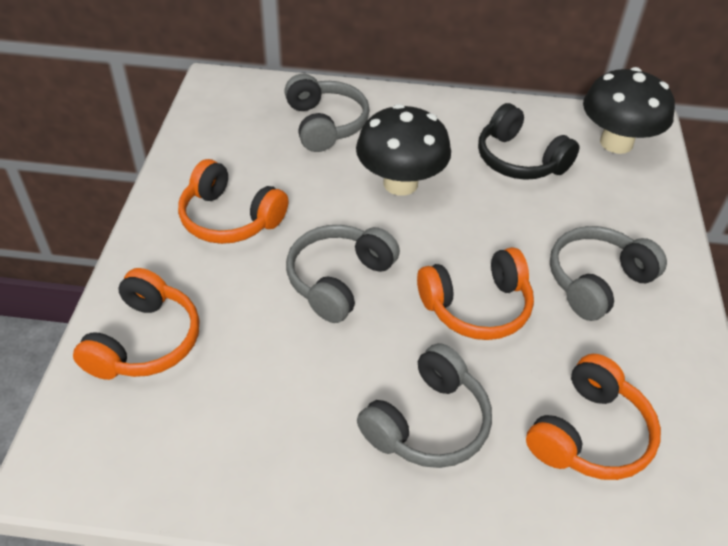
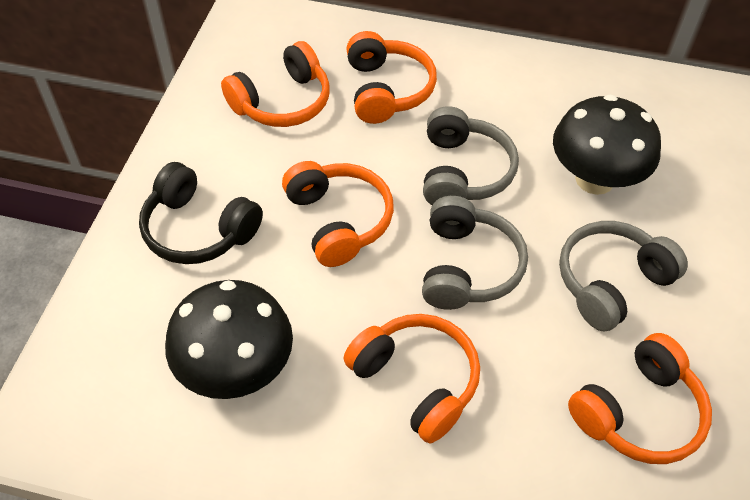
grey headphones: 4 -> 3
orange headphones: 4 -> 5

